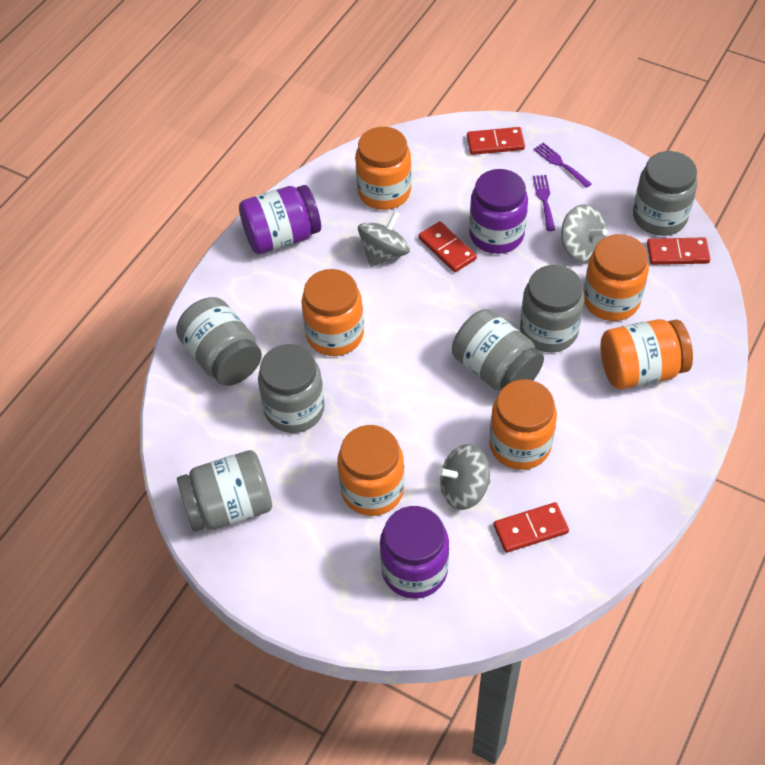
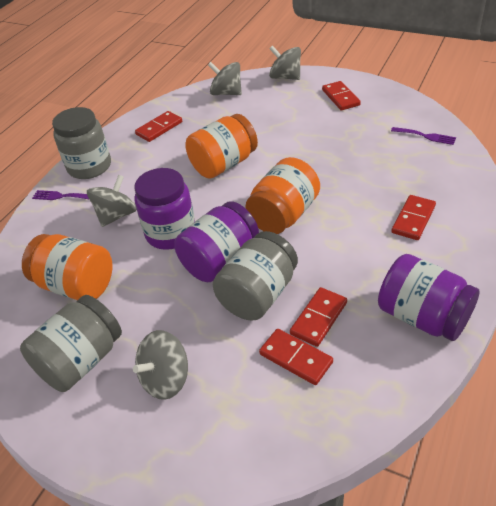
grey jar: 6 -> 3
grey spinning top: 3 -> 4
orange jar: 6 -> 3
red domino: 4 -> 5

